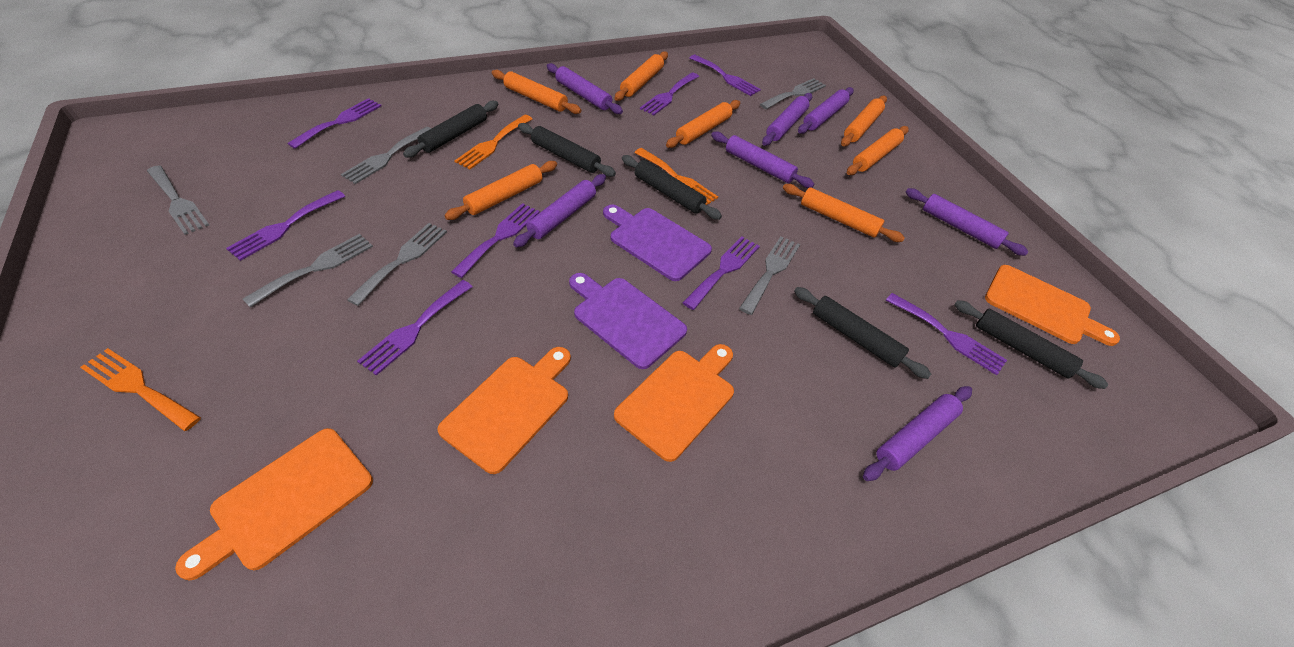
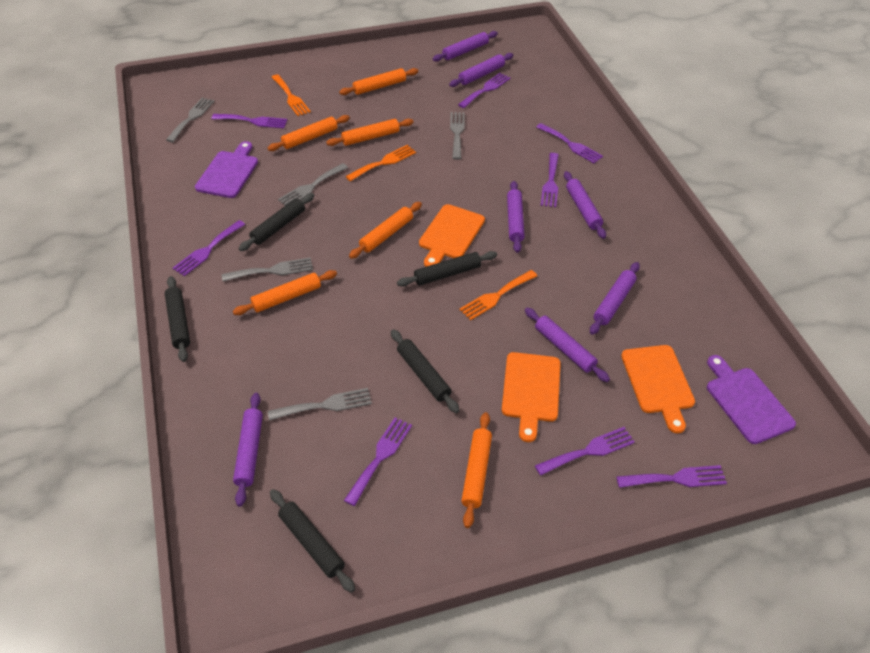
grey fork: 6 -> 5
orange cutting board: 4 -> 3
orange rolling pin: 7 -> 6

